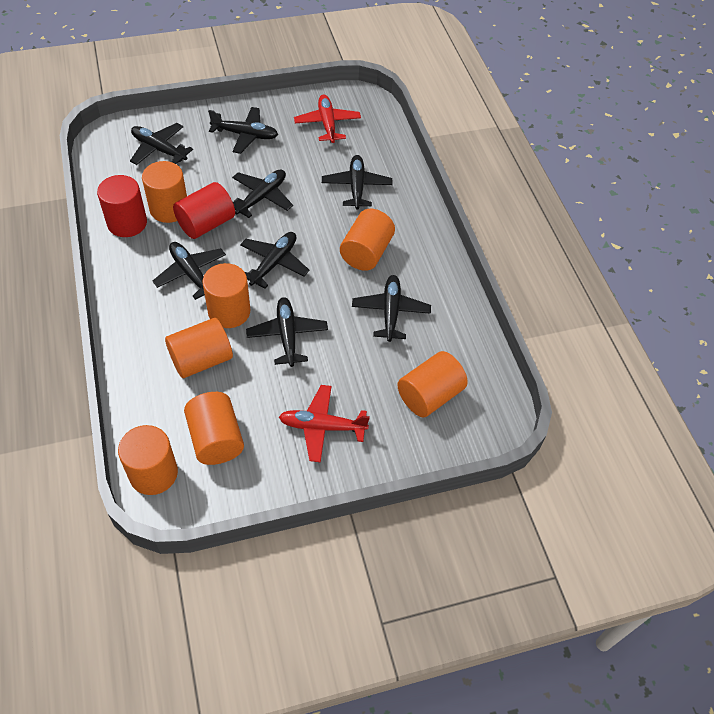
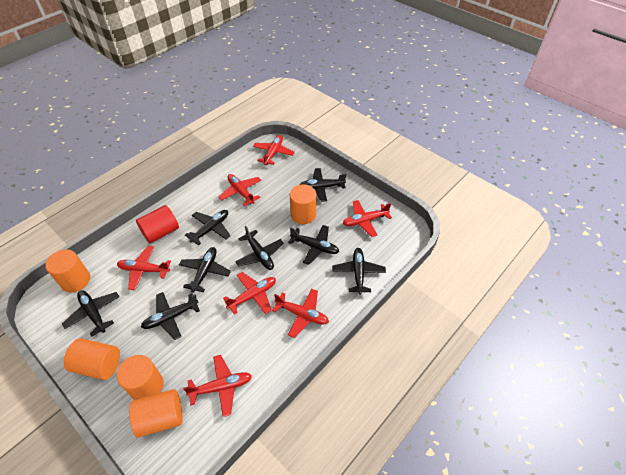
orange cylinder: 7 -> 5
red cylinder: 2 -> 1
red plane: 2 -> 7

